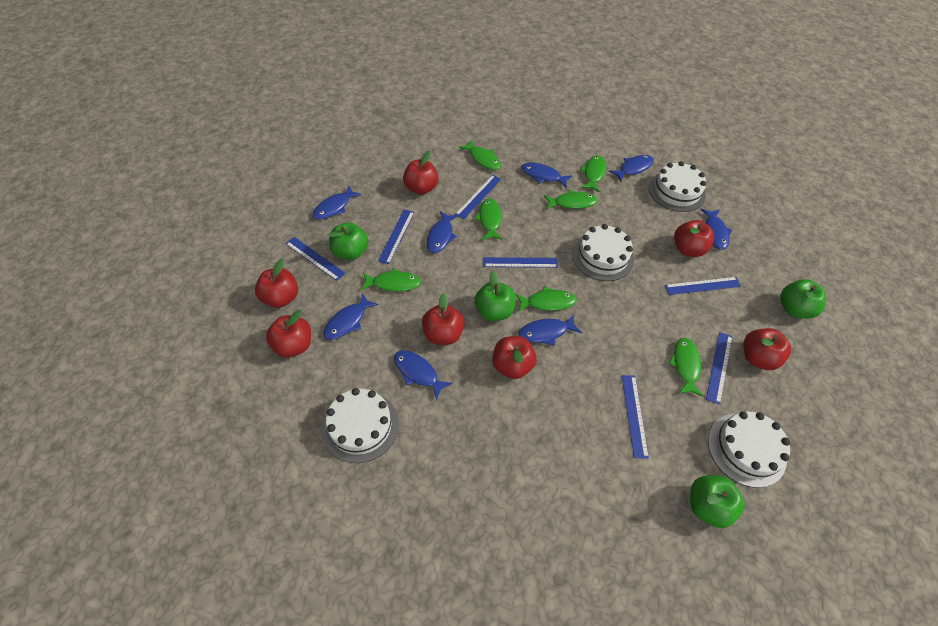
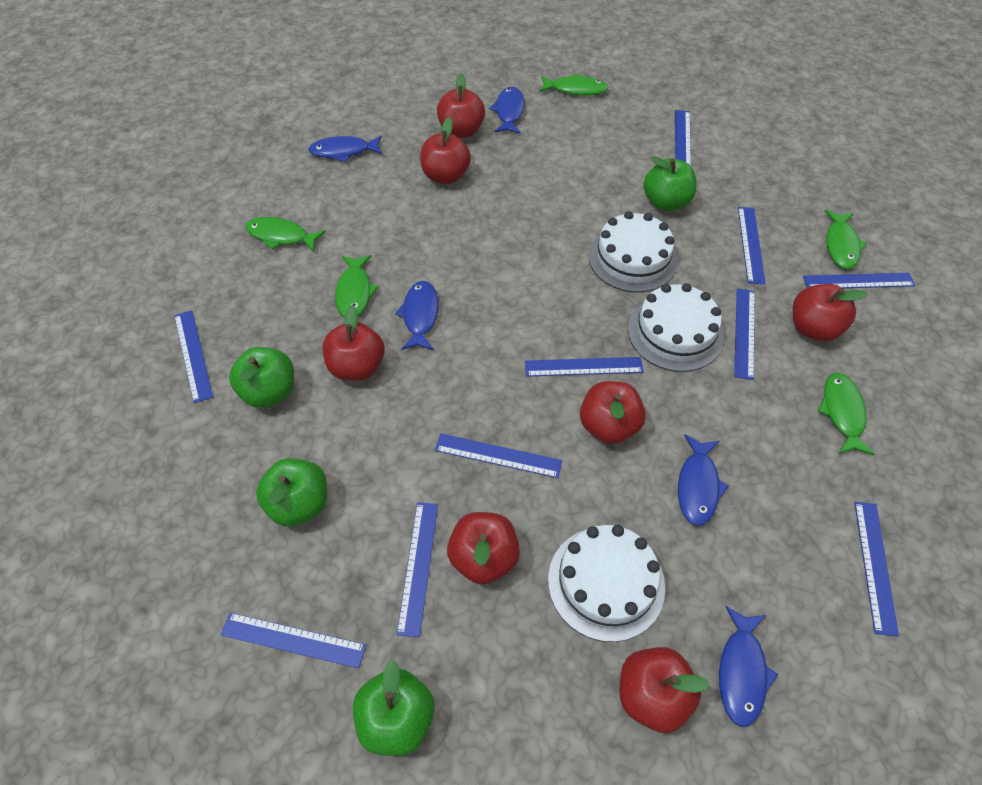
blue fish: 8 -> 5
blue ruler: 7 -> 10
green fish: 7 -> 5
white cake: 4 -> 3

